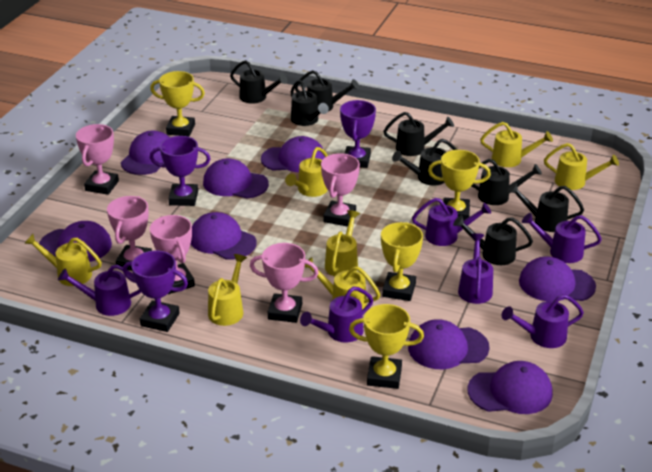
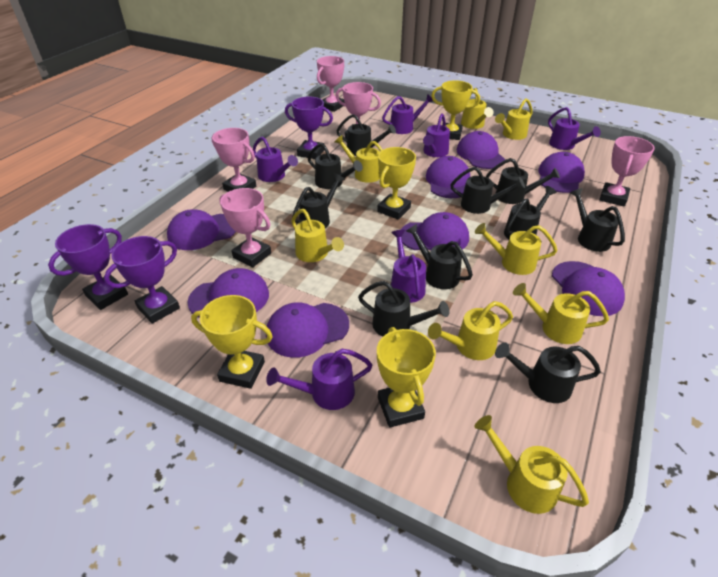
black watering can: 8 -> 10
yellow watering can: 7 -> 8

